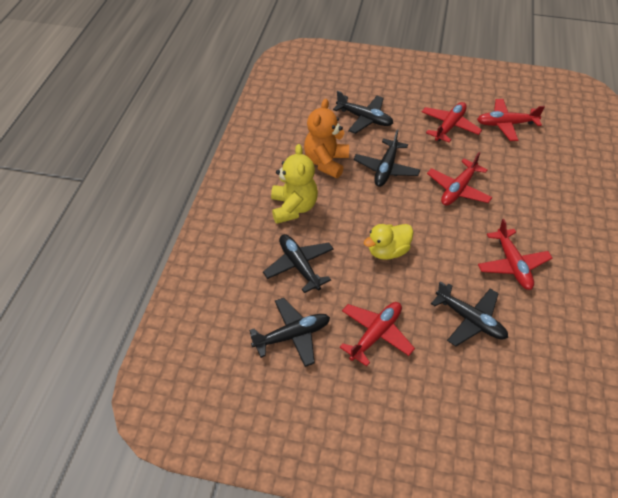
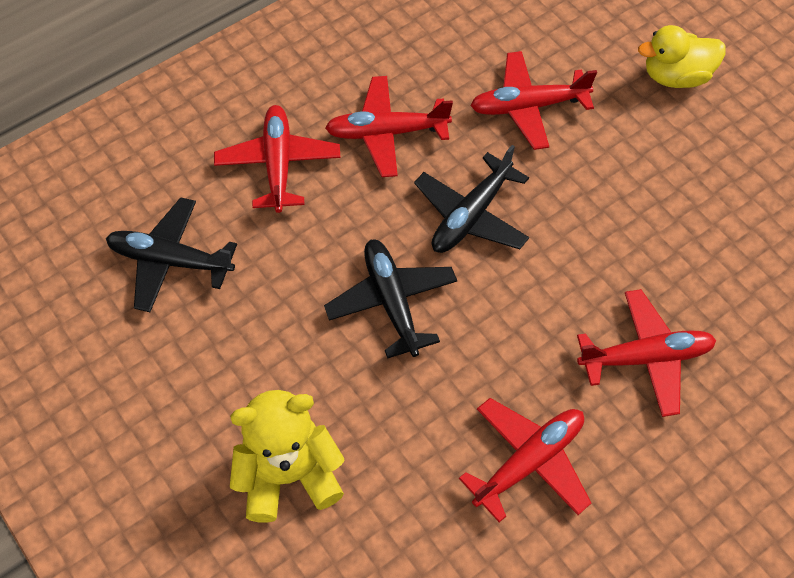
black plane: 5 -> 3
orange teddy bear: 1 -> 0

